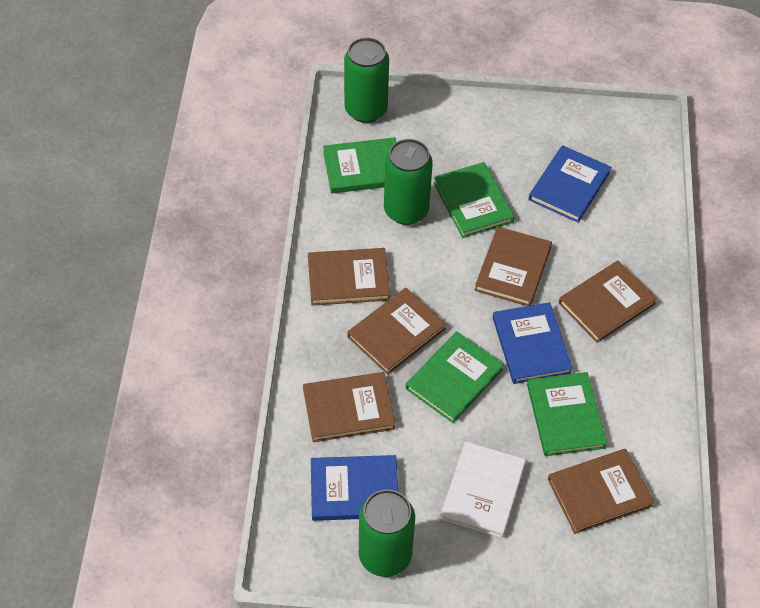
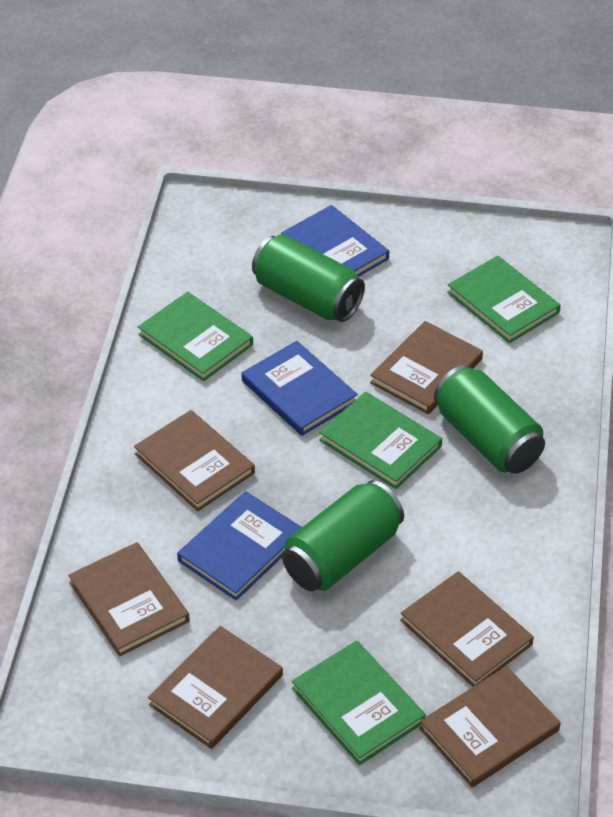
white book: 1 -> 0

